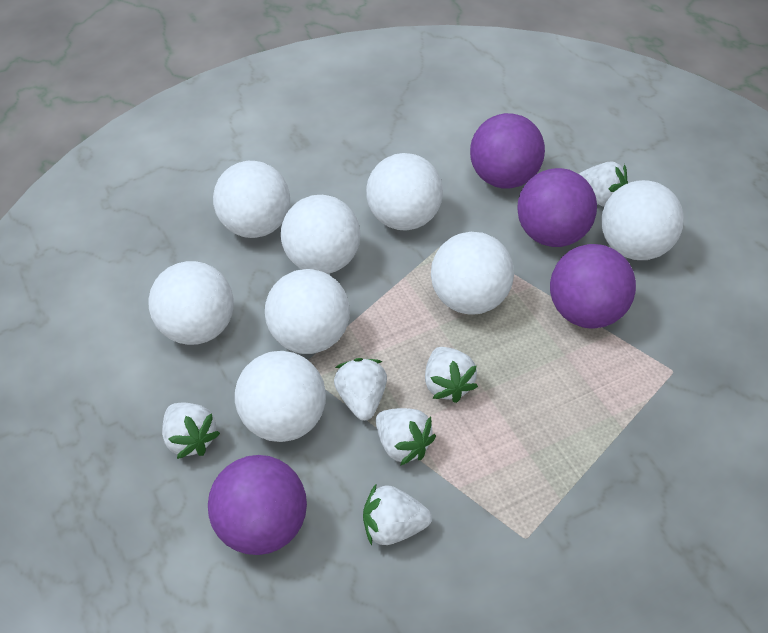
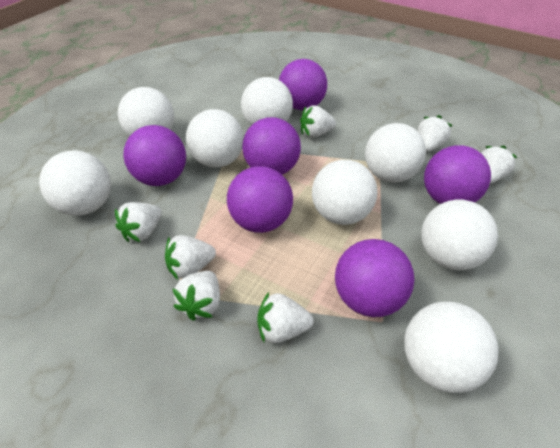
purple ball: 4 -> 6
white strawberry: 6 -> 7

